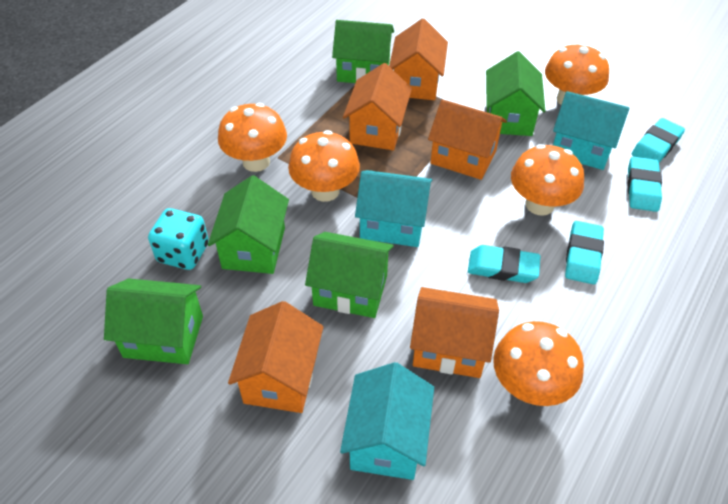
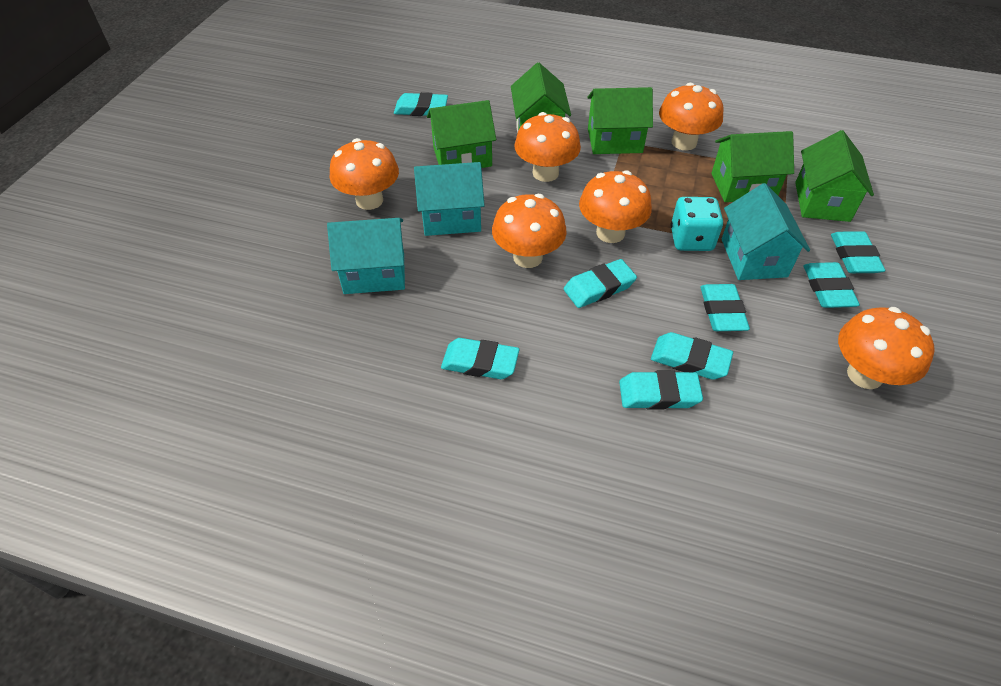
orange house: 5 -> 0
orange mushroom: 5 -> 6
turquoise eraser: 4 -> 8

